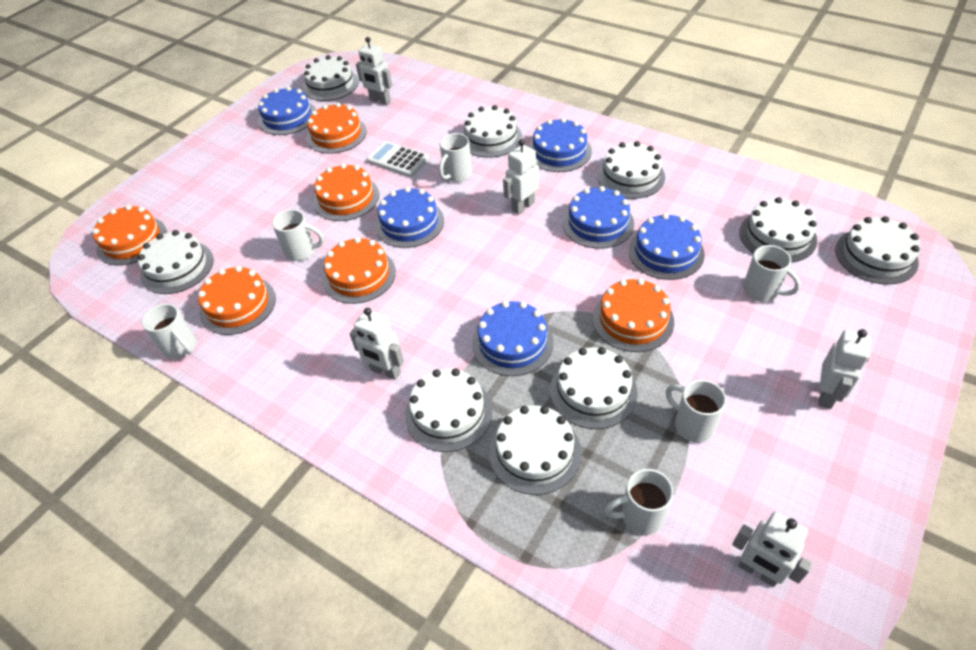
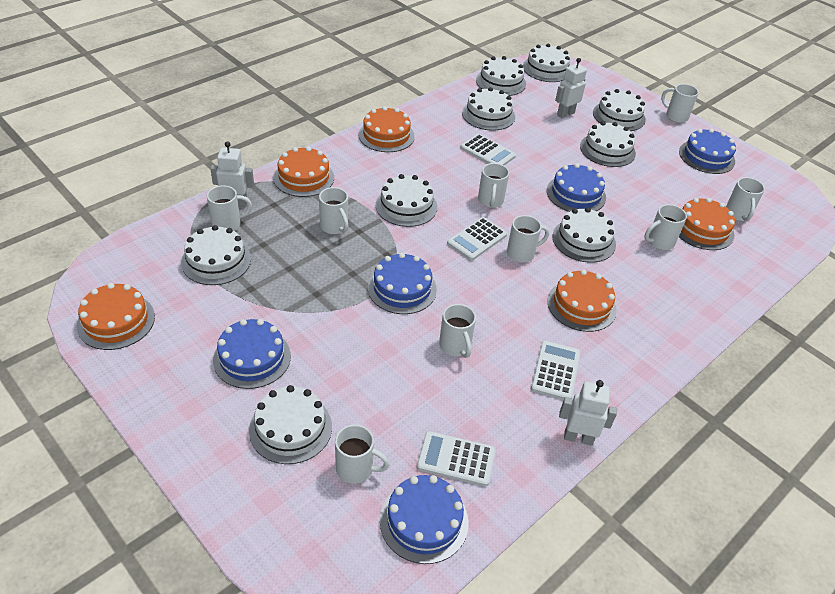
blue cake: 6 -> 5
orange cake: 6 -> 5
white calculator: 1 -> 4
white mug: 6 -> 9
white robot: 5 -> 3

